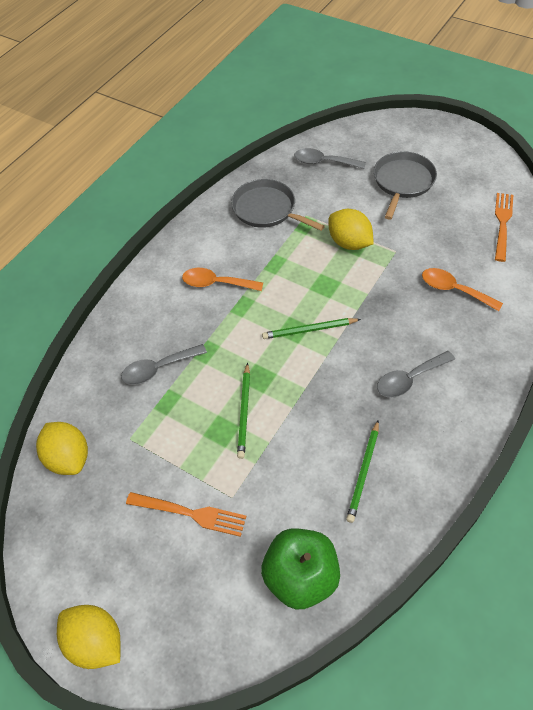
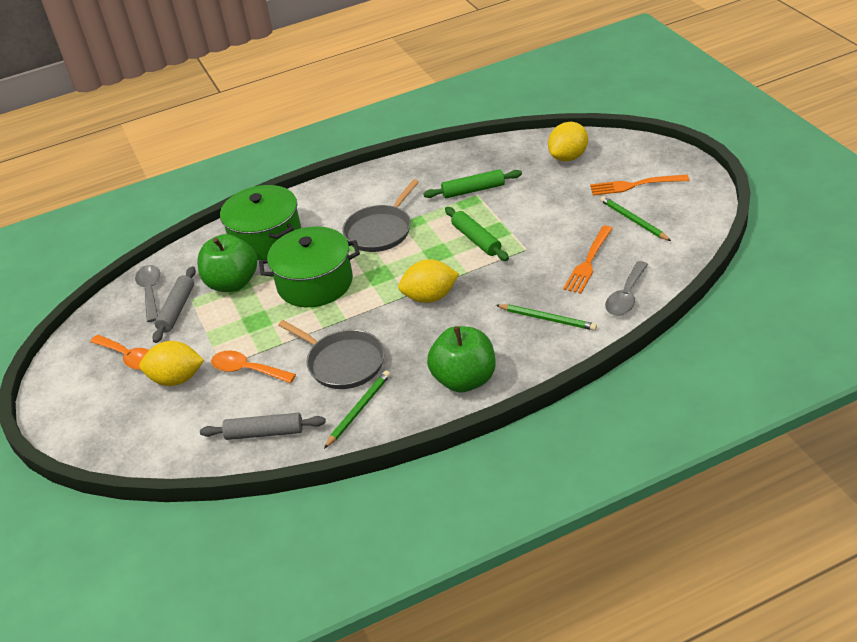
green apple: 1 -> 2
green pot: 0 -> 2
green rolling pin: 0 -> 2
grey rolling pin: 0 -> 2
grey spoon: 3 -> 2

